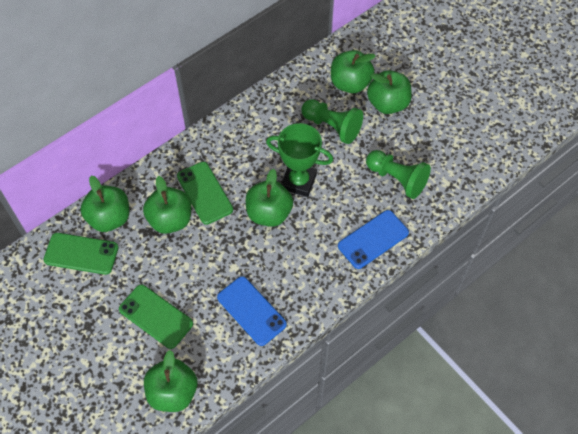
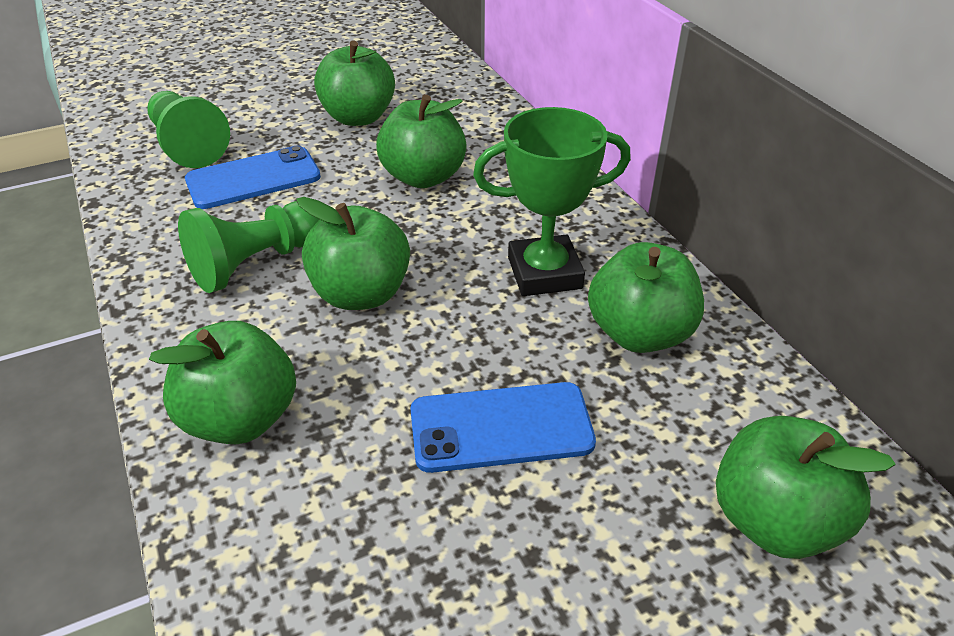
green phone: 3 -> 0

